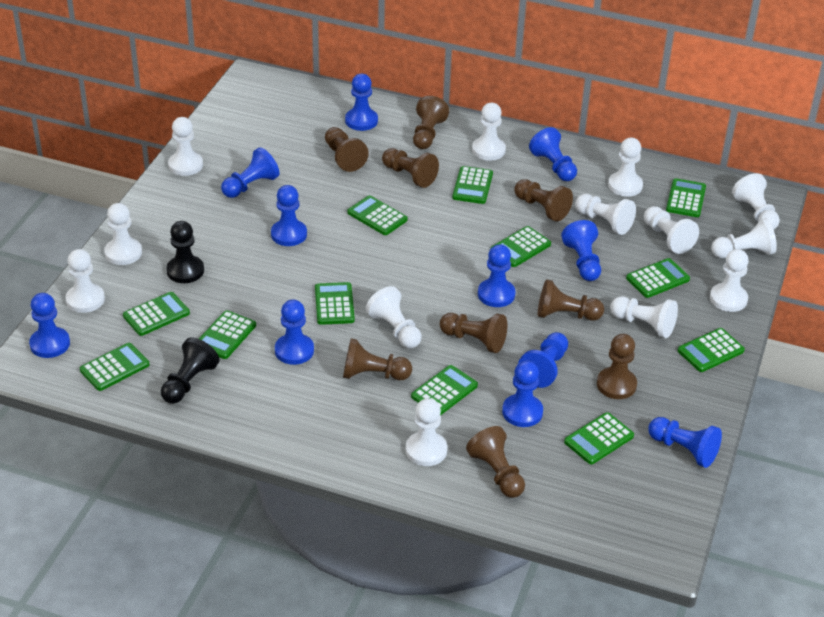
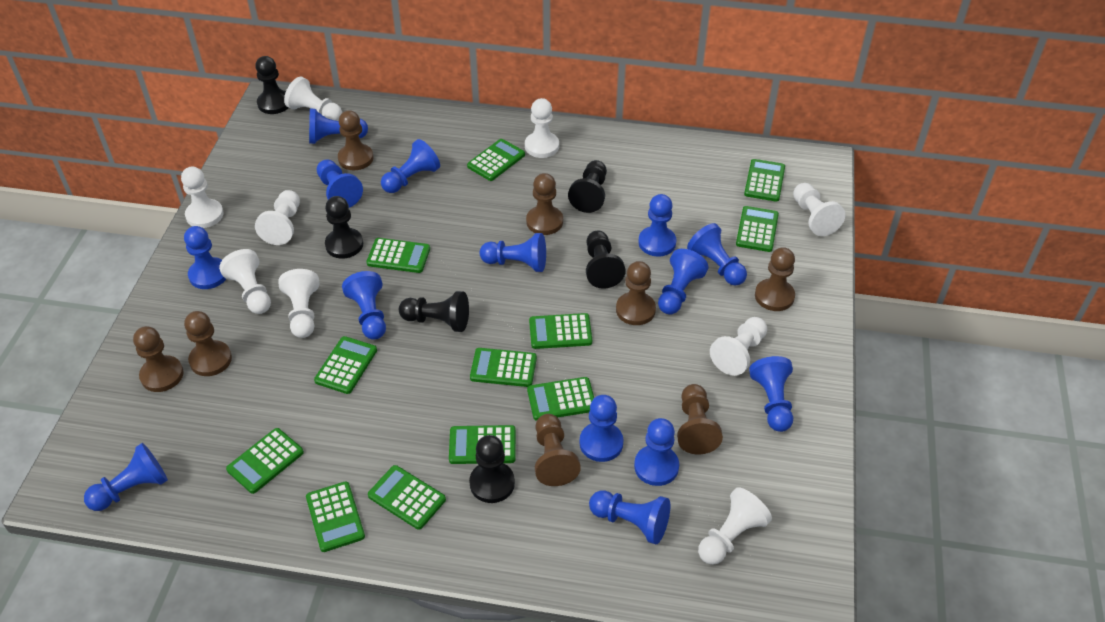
black pawn: 2 -> 6
blue pawn: 11 -> 14
brown pawn: 9 -> 8
white pawn: 13 -> 9

